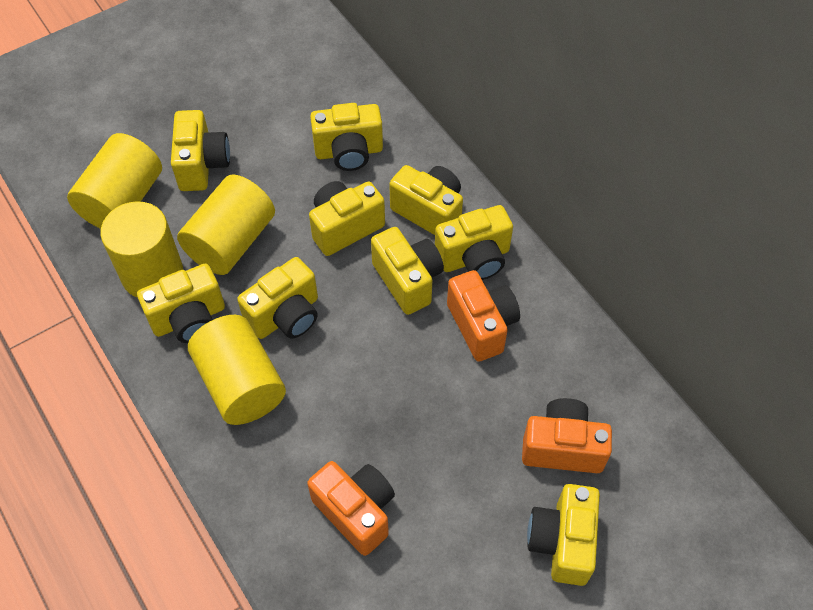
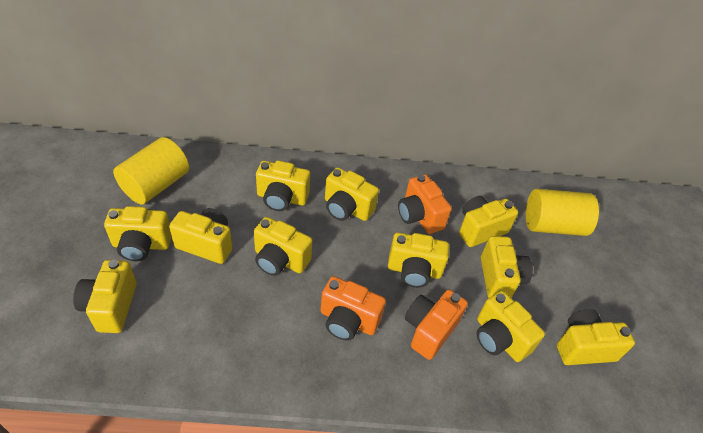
yellow camera: 9 -> 11
yellow cylinder: 4 -> 2

